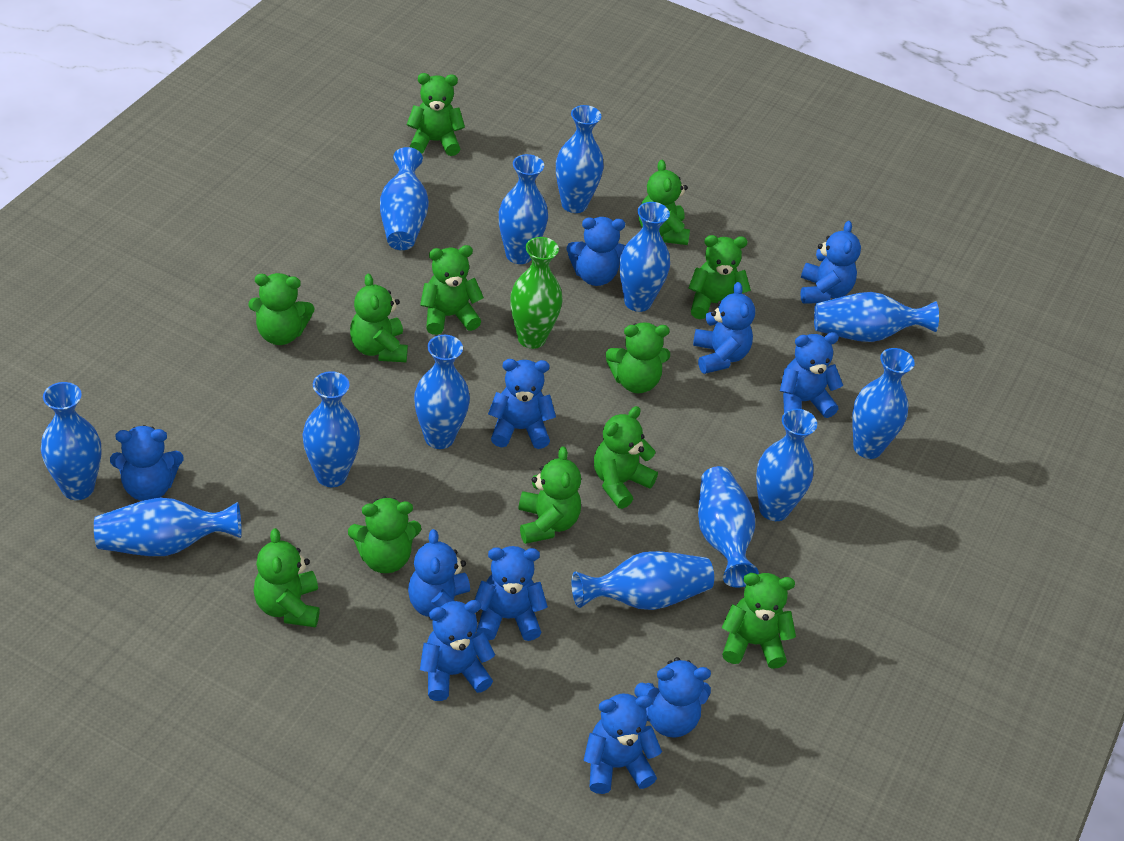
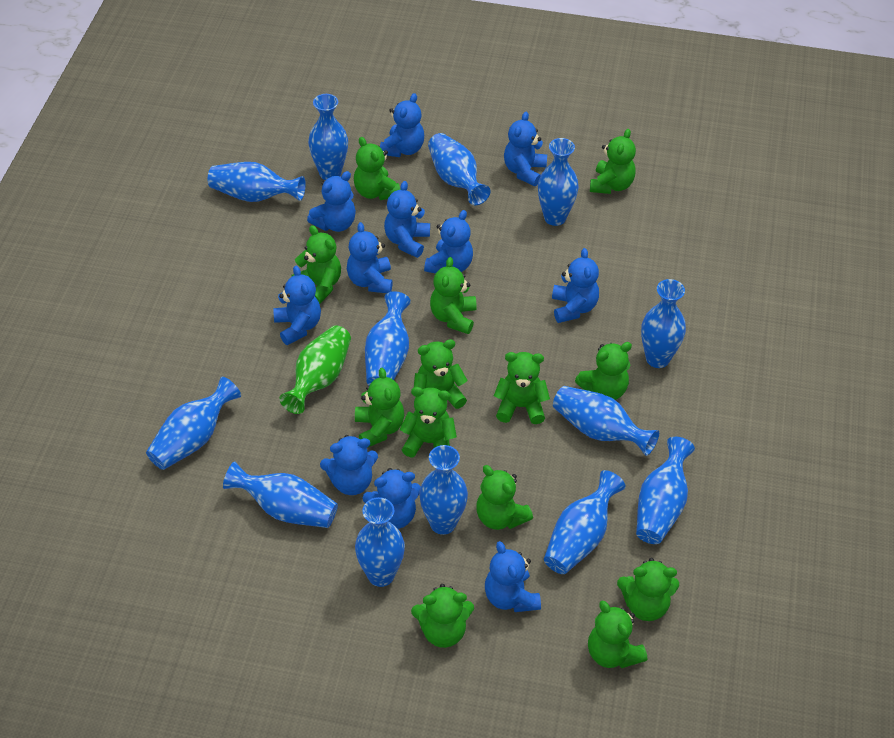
green teddy bear: 12 -> 13

